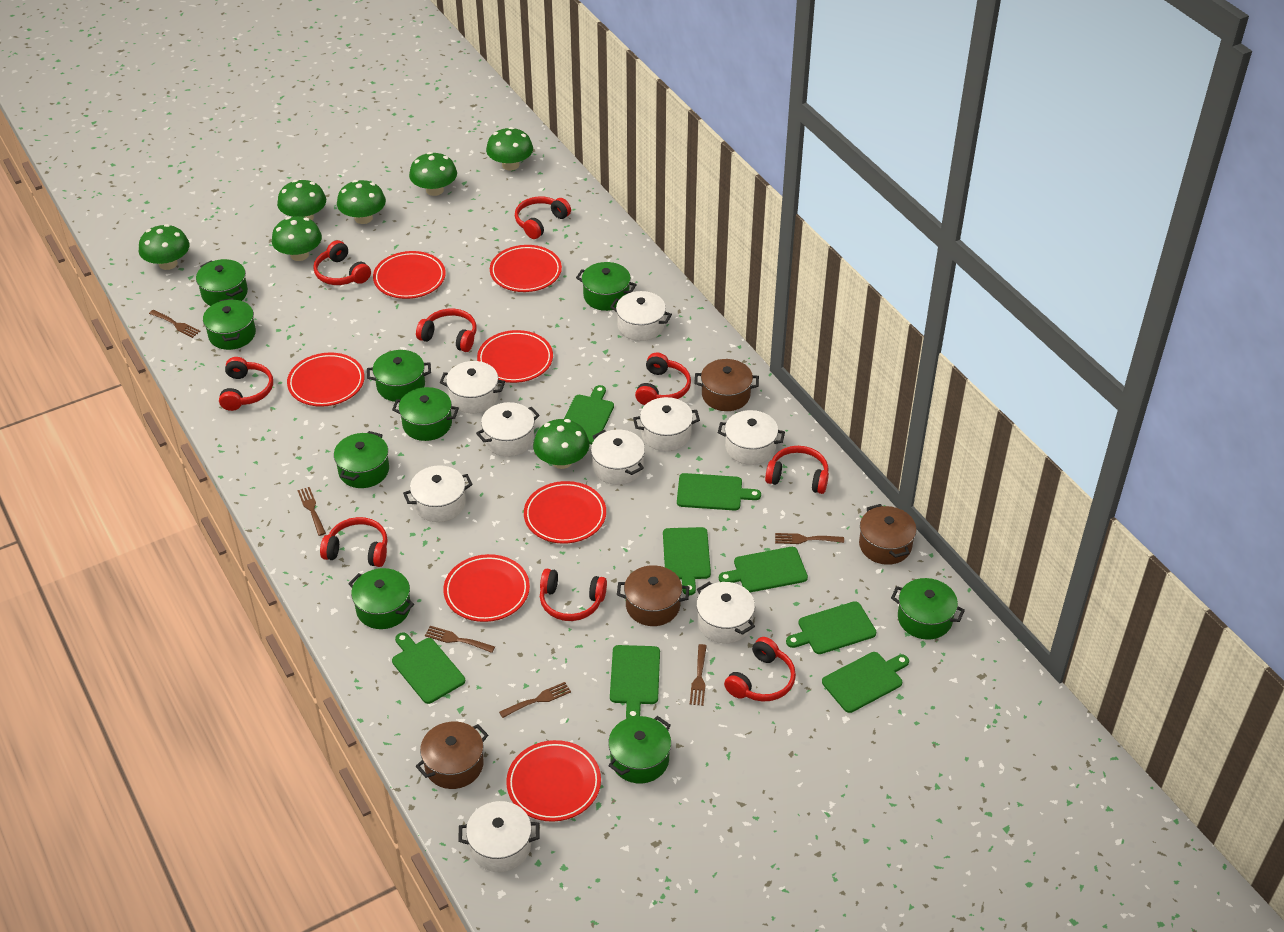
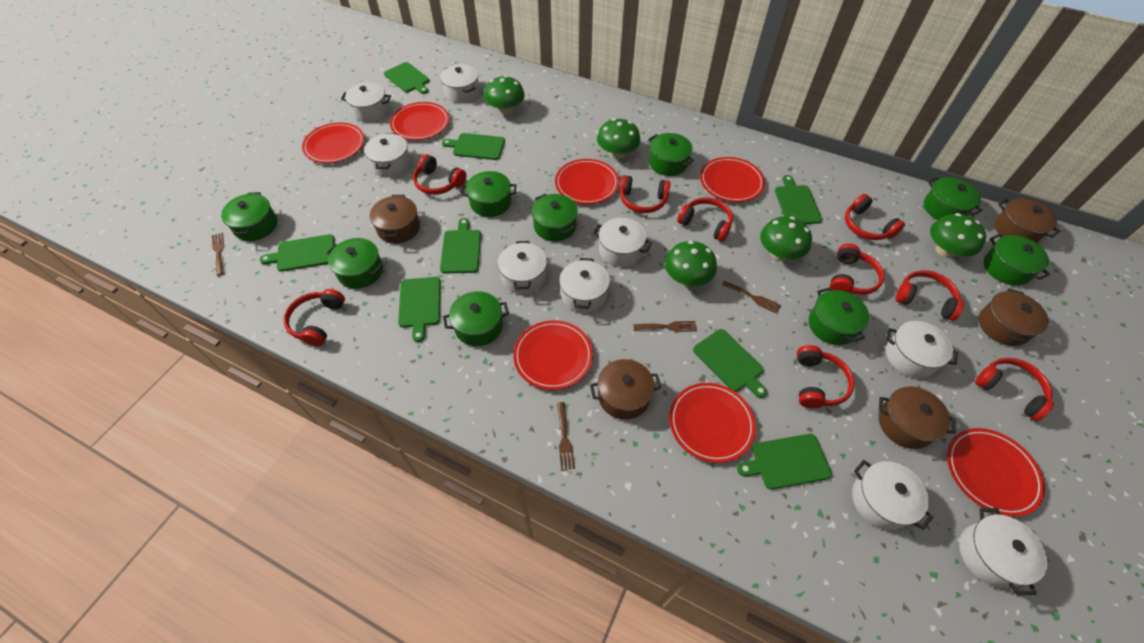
brown fork: 6 -> 4
brown pot: 4 -> 5
green mushroom: 7 -> 5

